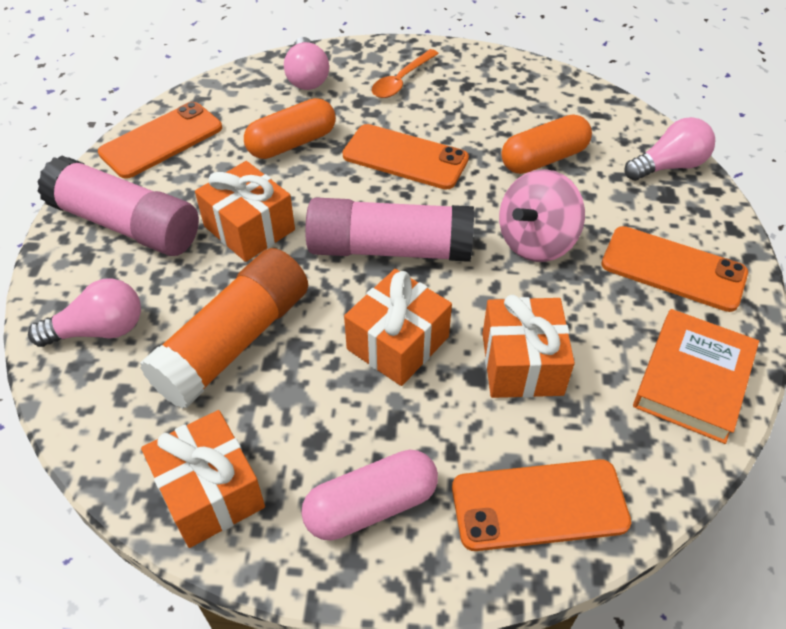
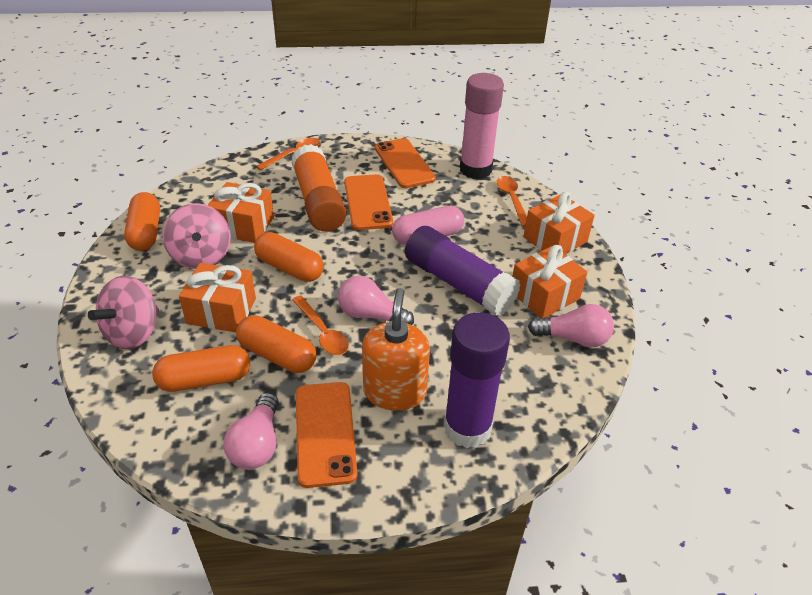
orange book: 1 -> 0
orange capsule: 2 -> 4
orange phone: 4 -> 3
orange soap dispenser: 0 -> 1
orange spoon: 1 -> 3
pink glue stick: 2 -> 1
pink spinning top: 1 -> 2
purple glue stick: 0 -> 2

